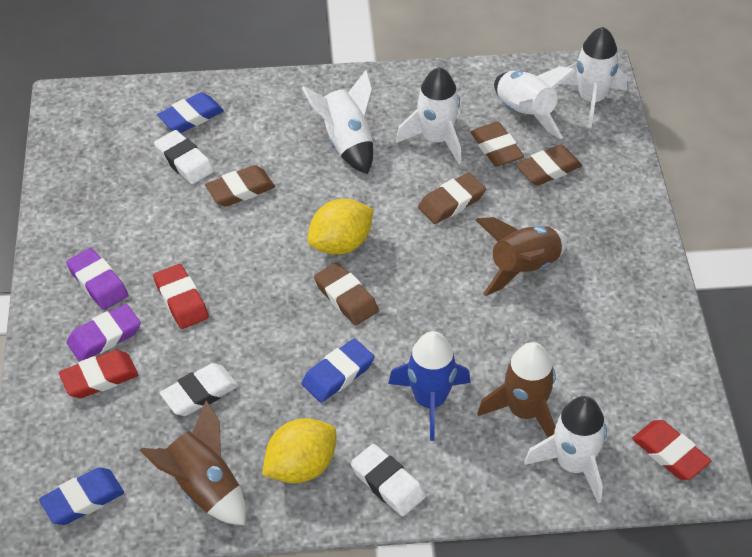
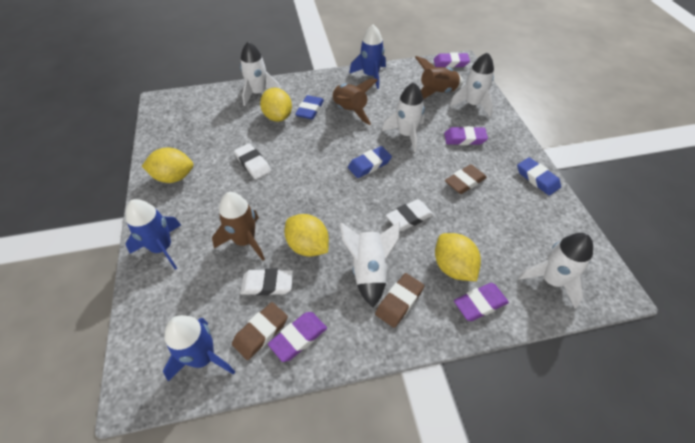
blue rocket: 1 -> 3
brown eraser: 5 -> 3
purple eraser: 2 -> 4
red eraser: 3 -> 0
yellow lemon: 2 -> 4

